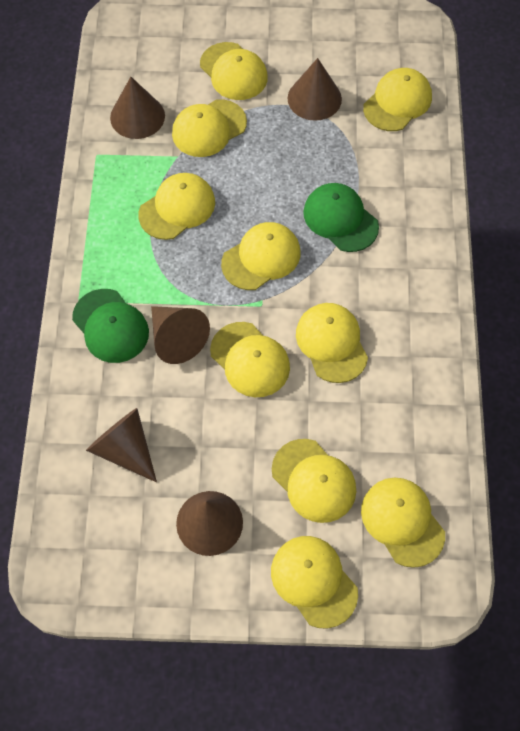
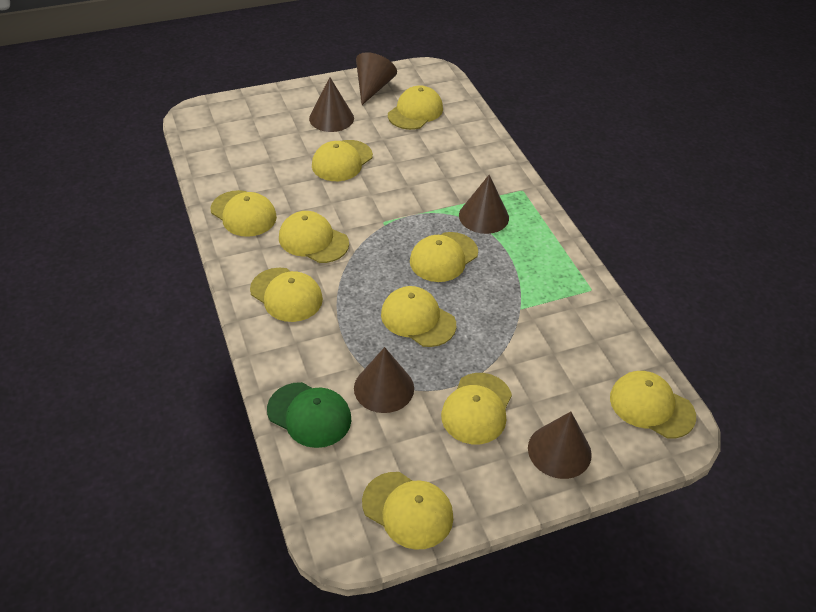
green cap: 2 -> 1

